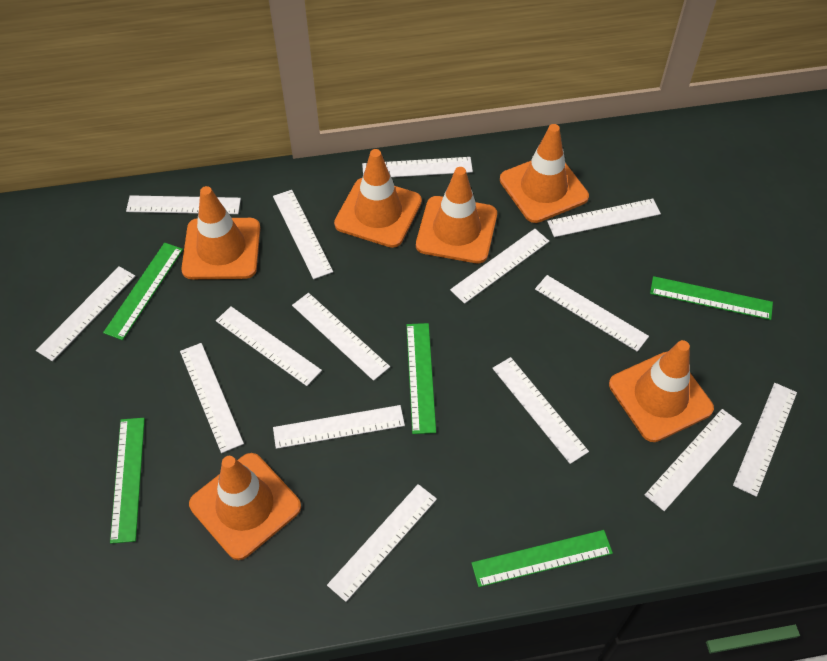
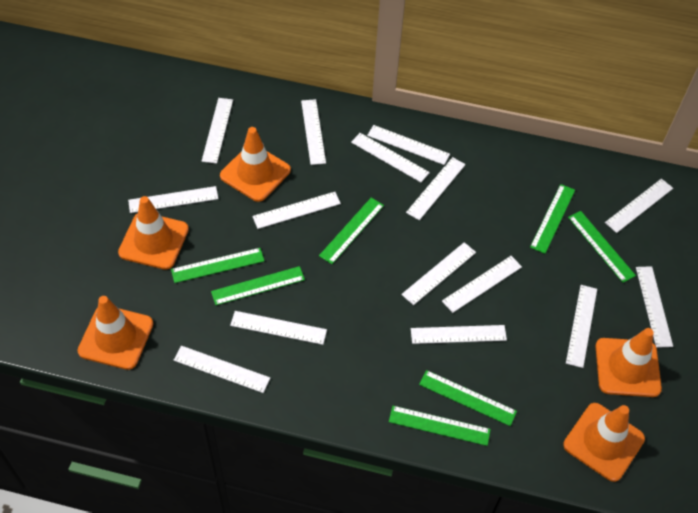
green ruler: 5 -> 7
orange traffic cone: 6 -> 5

